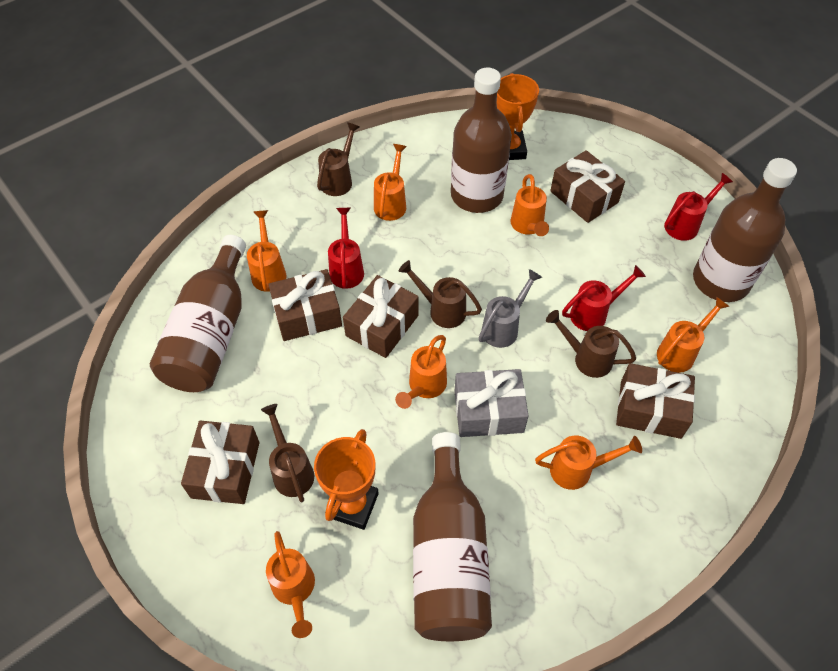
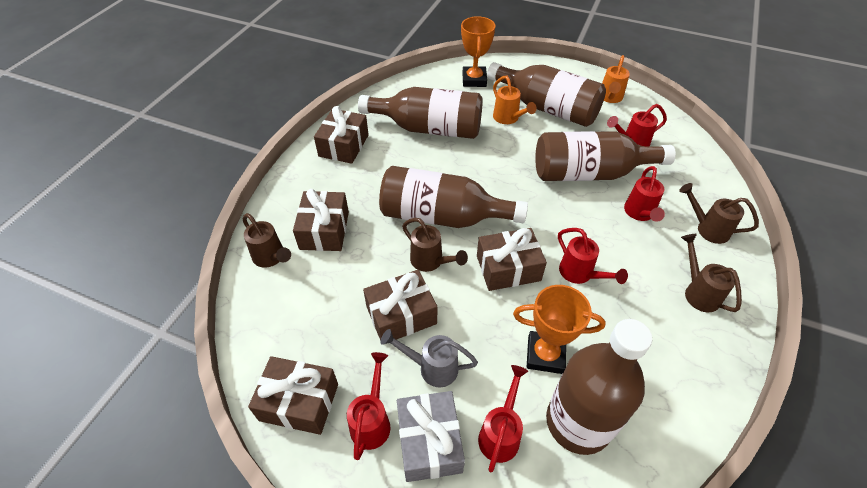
brown bottle: 4 -> 5
orange watering can: 7 -> 2
red watering can: 3 -> 5

